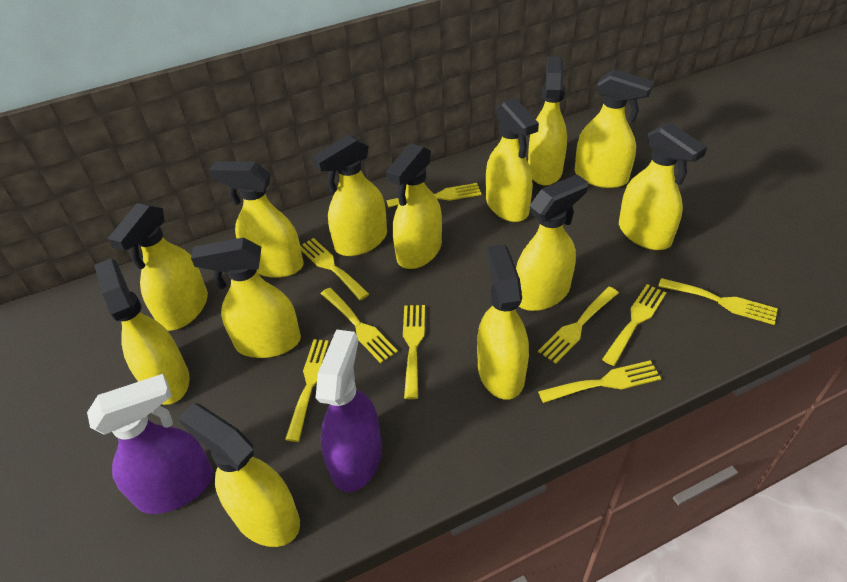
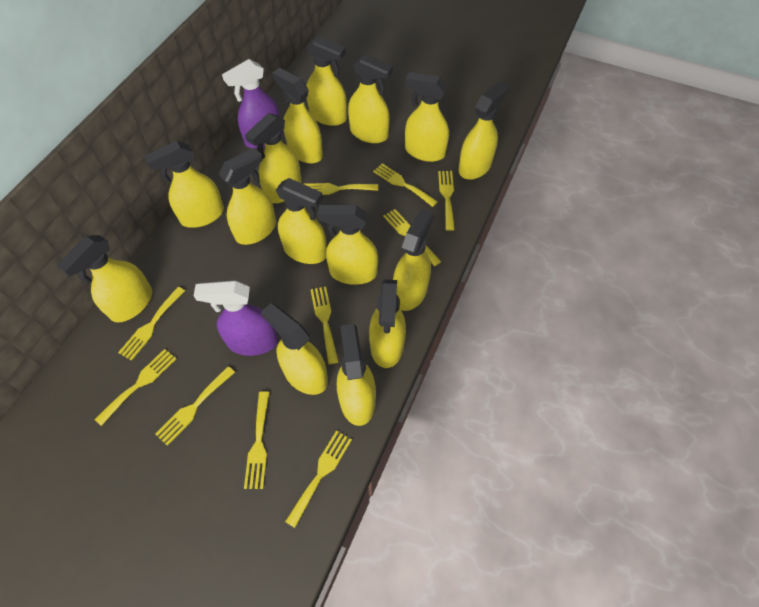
yellow fork: 9 -> 10
yellow spray bottle: 13 -> 15

